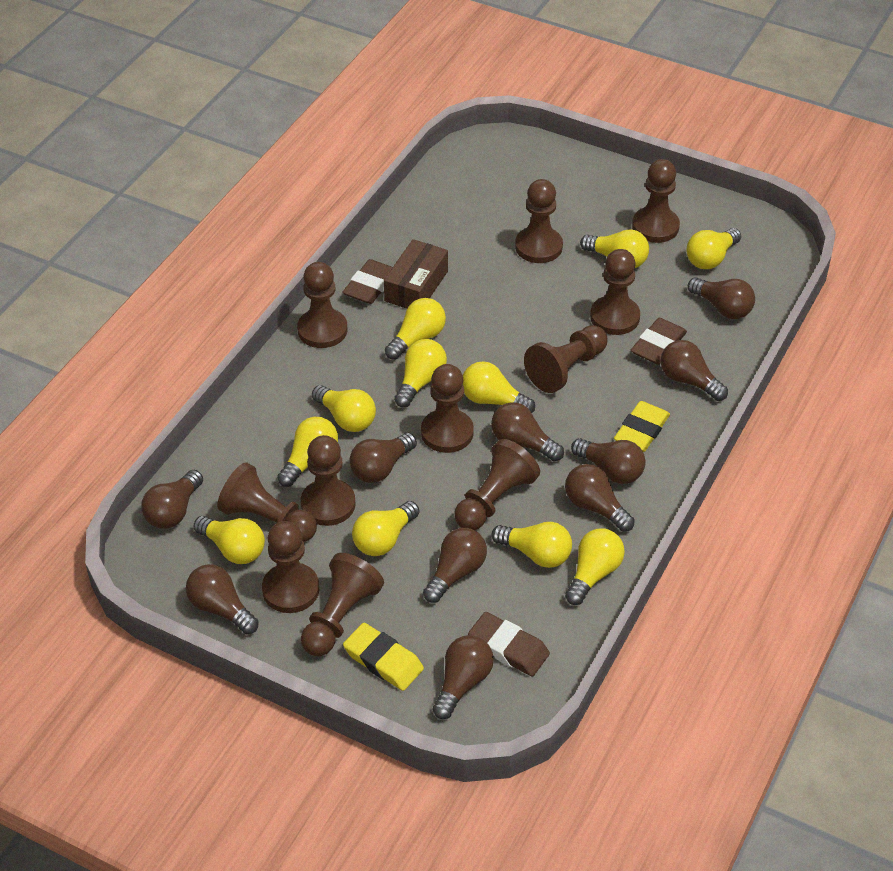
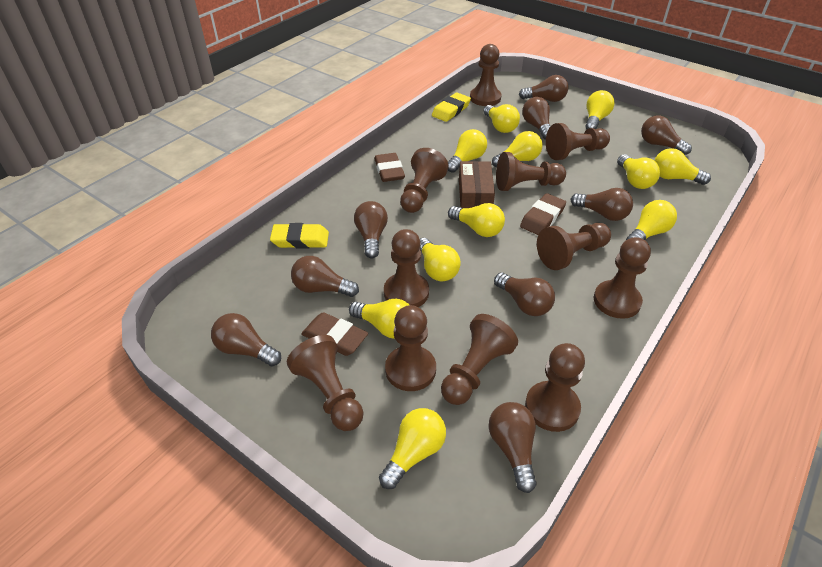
brown light bulb: 10 -> 9

